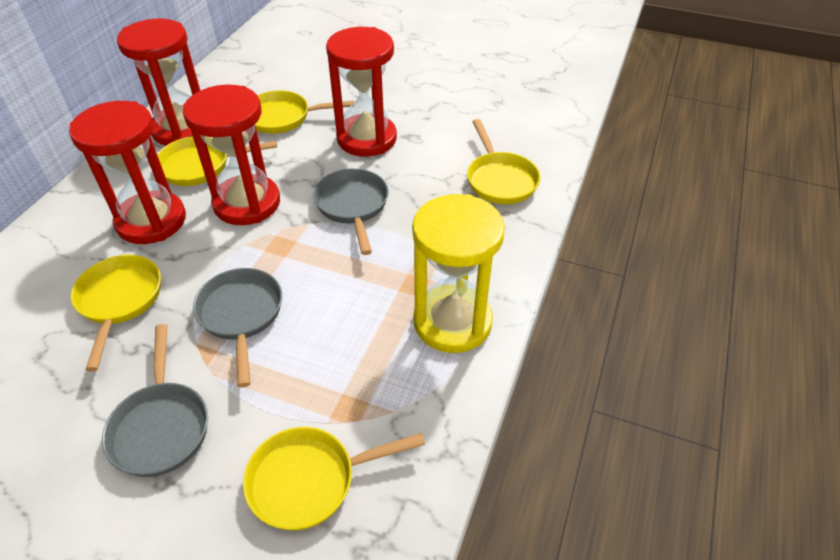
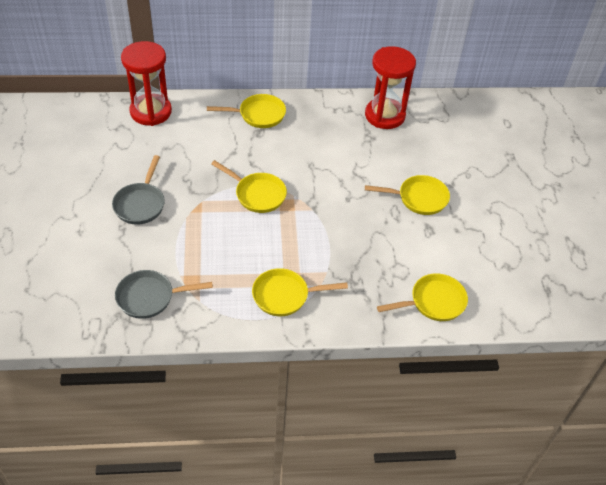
grey pan: 3 -> 2
red hourglass: 4 -> 2
yellow hourglass: 1 -> 0

